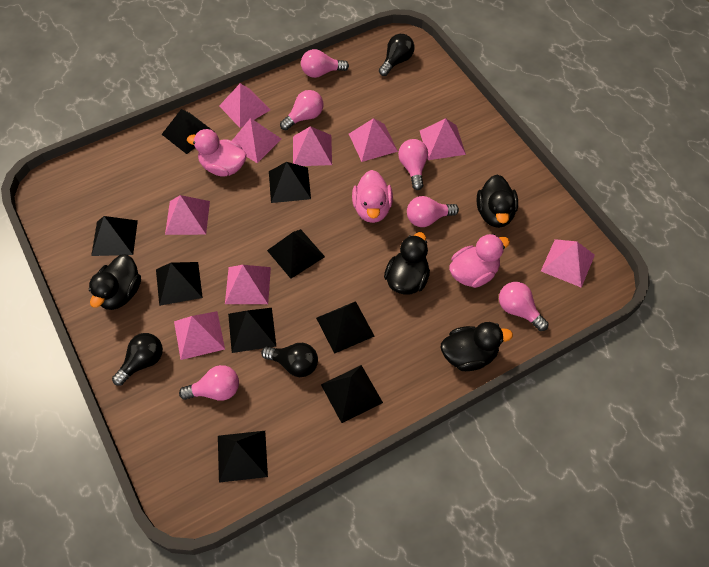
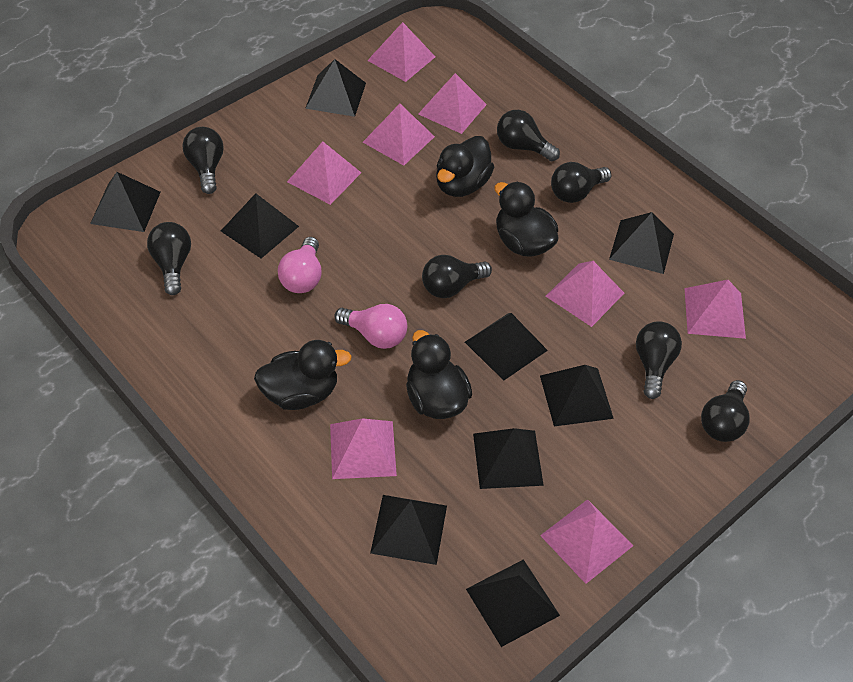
black light bulb: 3 -> 7
pink duck: 3 -> 0
pink light bulb: 6 -> 2
pink pyramid: 9 -> 8

